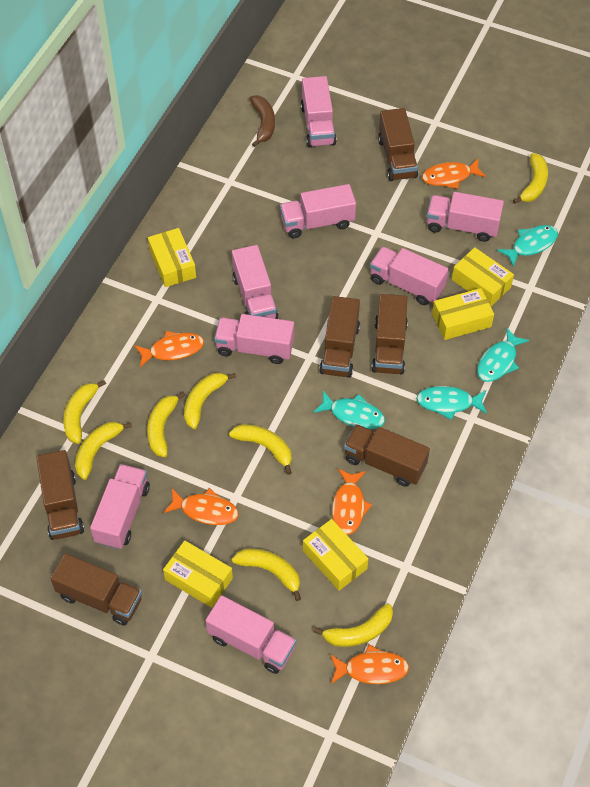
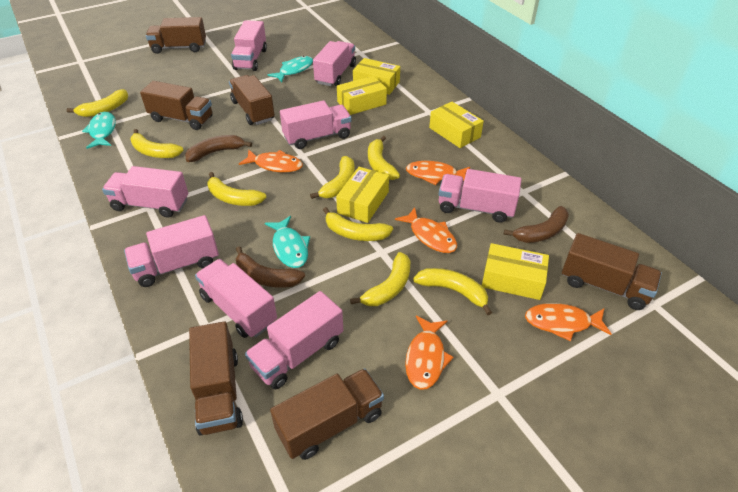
brown banana: 1 -> 3
turquoise fish: 4 -> 3

